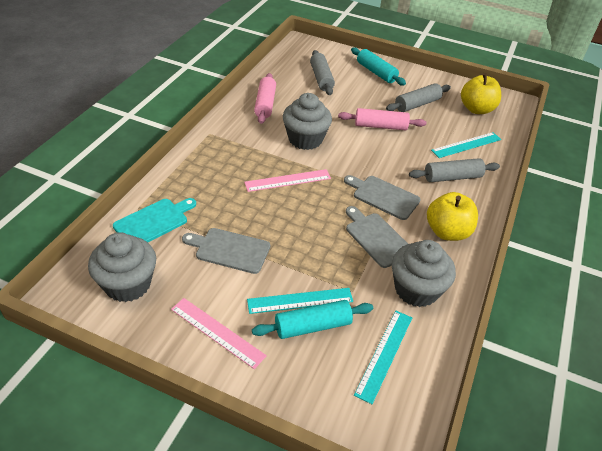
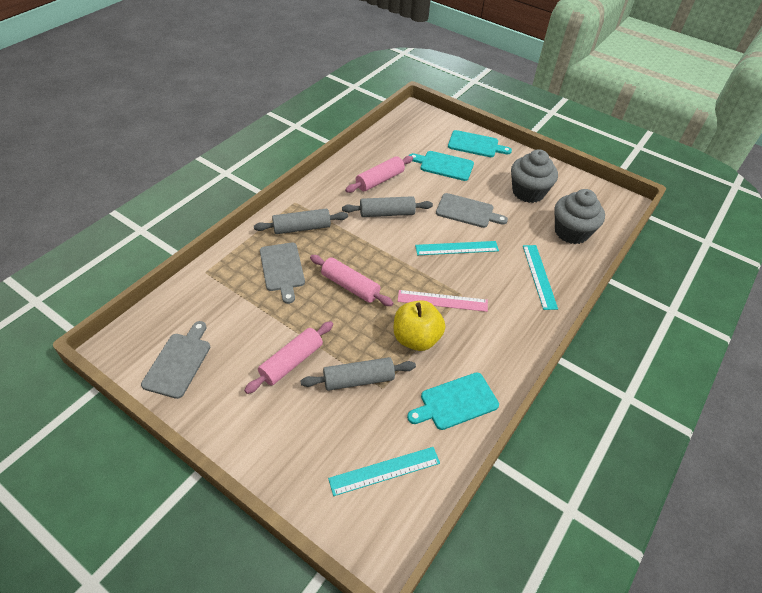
grey cupcake: 3 -> 2
pink rolling pin: 2 -> 3
pink ruler: 2 -> 1
turquoise cutting board: 1 -> 3
turquoise rolling pin: 2 -> 0
yellow apple: 2 -> 1

